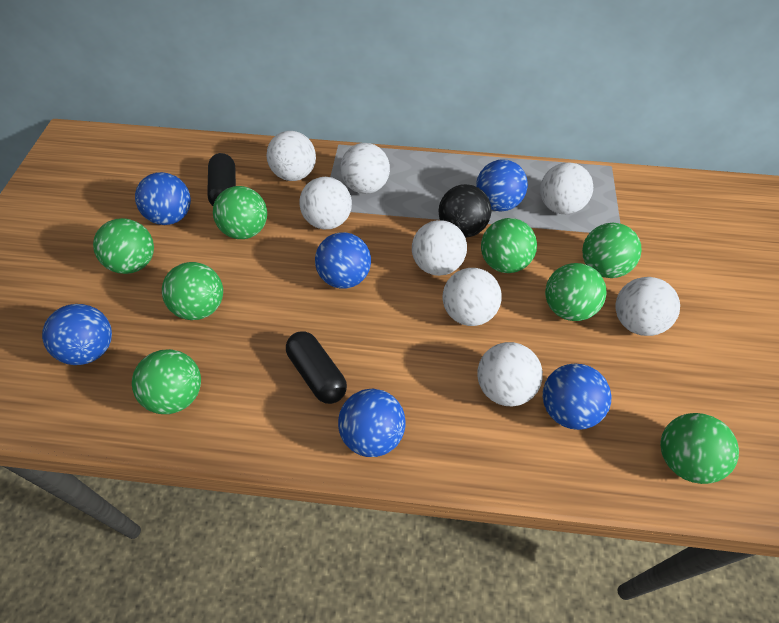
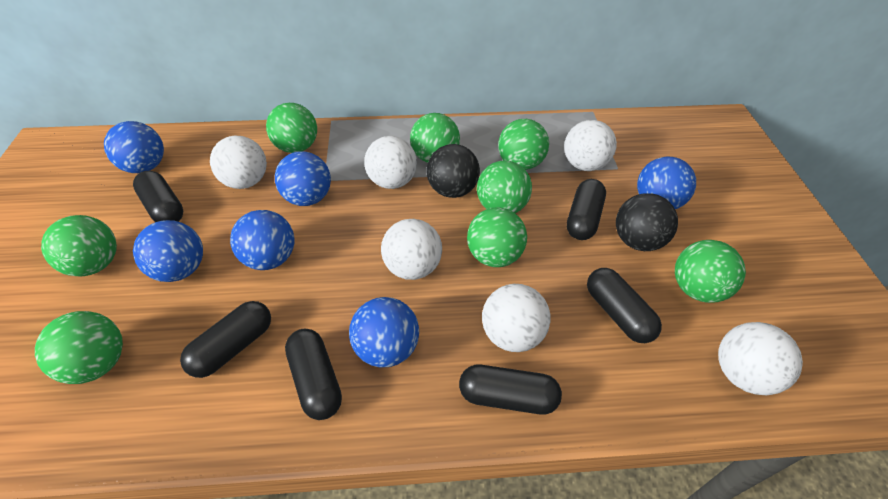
black ball: 1 -> 2
black capsule: 2 -> 6
white ball: 8 -> 6

